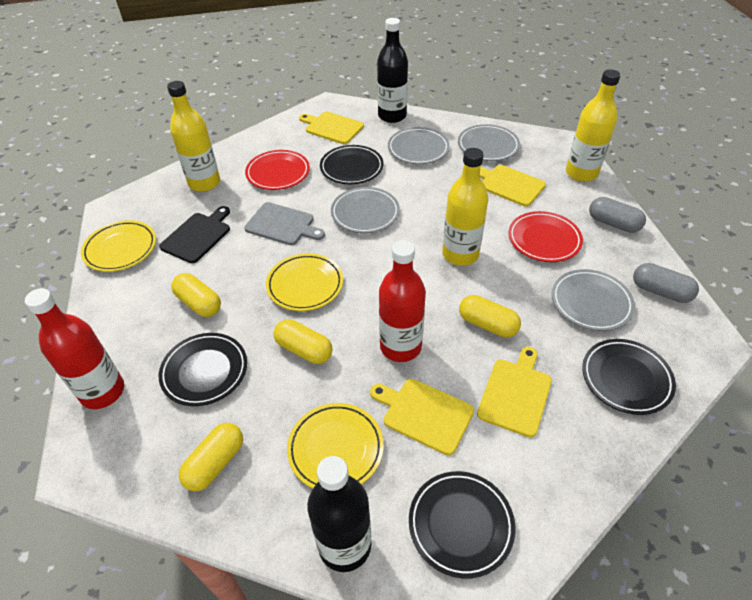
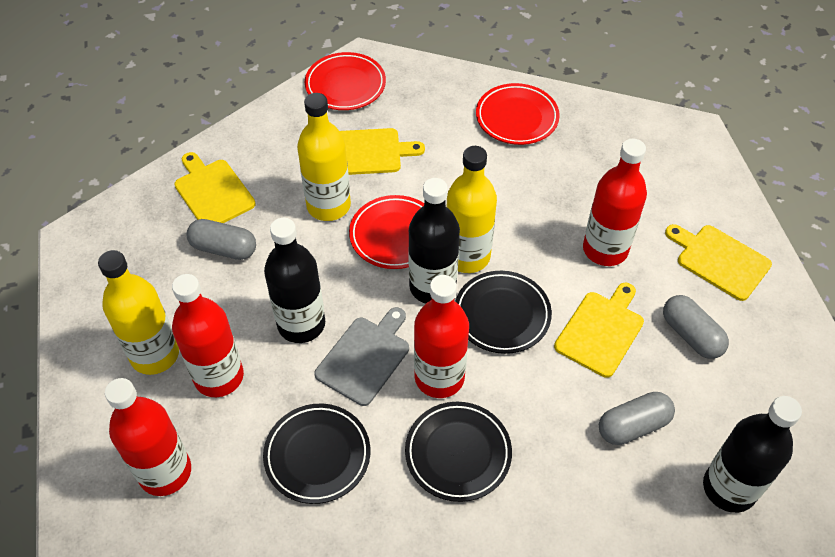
black bottle: 2 -> 3
black cutting board: 1 -> 0
black plate: 4 -> 3
grey capsule: 2 -> 3
grey plate: 4 -> 0
red bottle: 2 -> 4
red plate: 2 -> 3
yellow capsule: 4 -> 0
yellow plate: 3 -> 0

